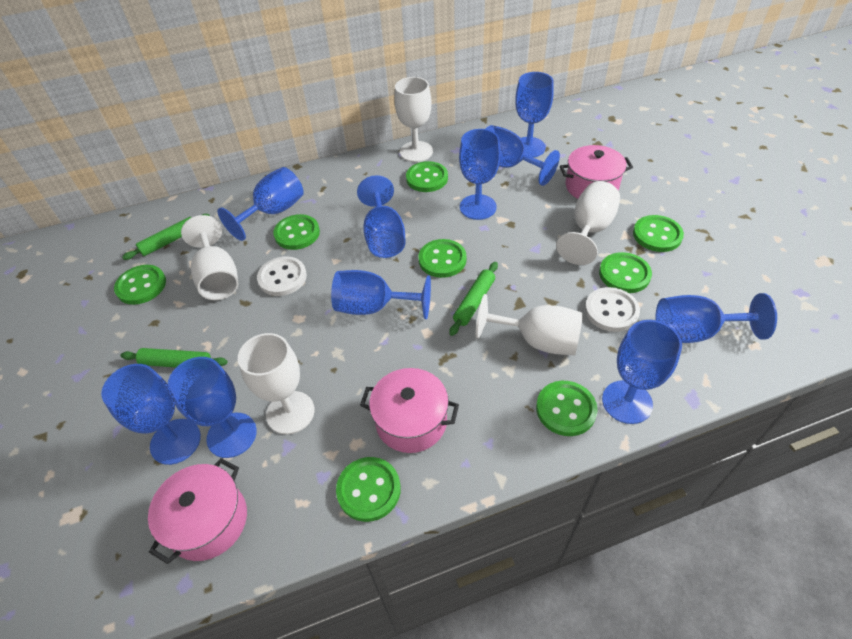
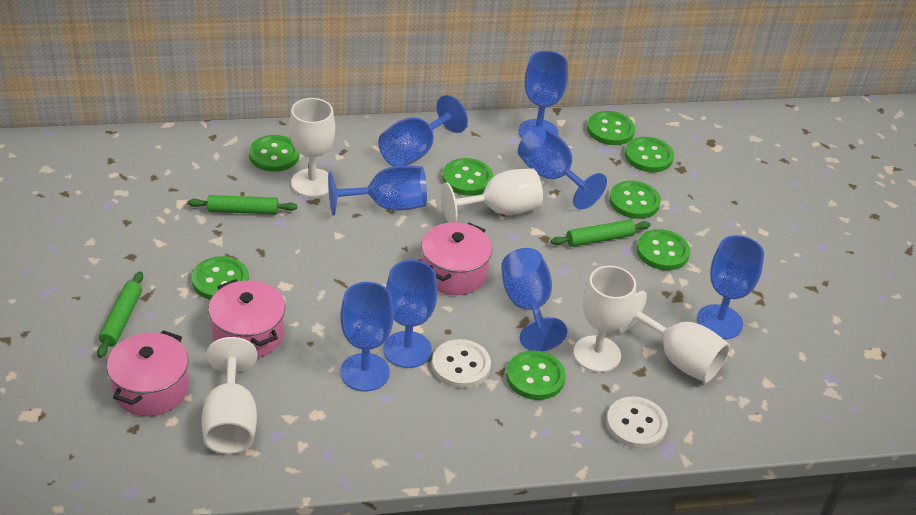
blue goblet: 10 -> 8

